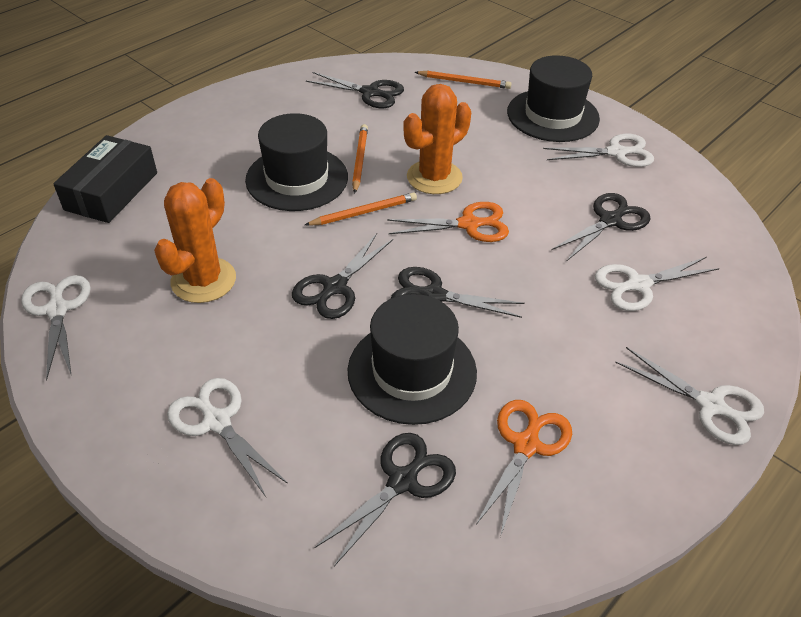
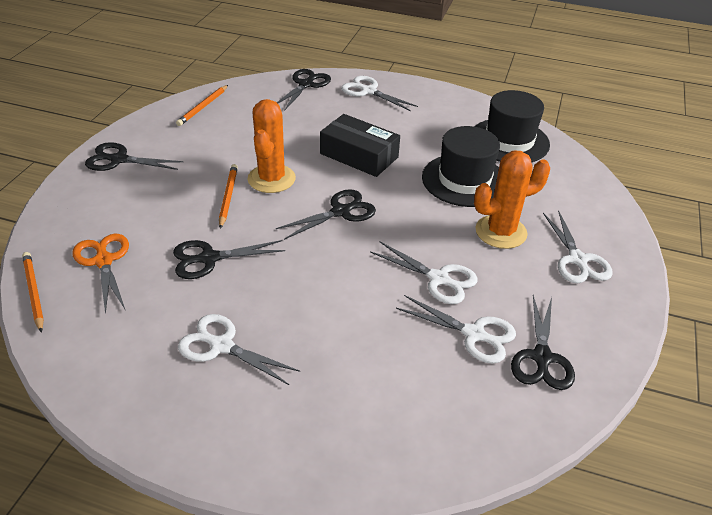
black hat: 3 -> 2
orange scissors: 2 -> 1

